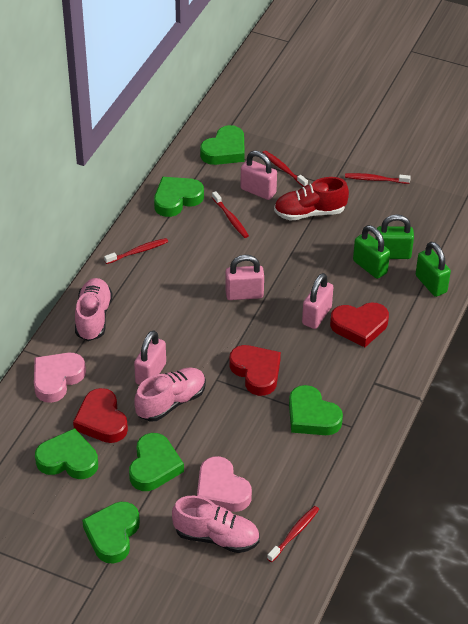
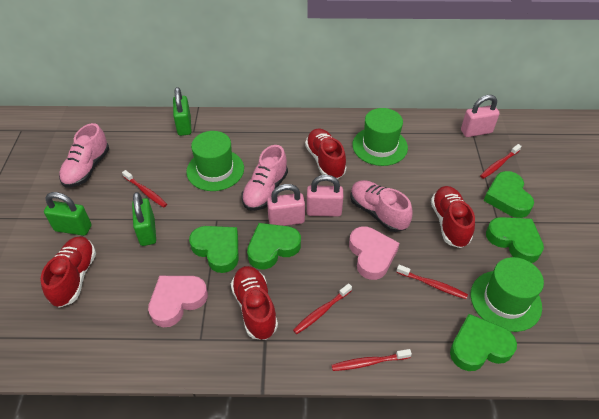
green hat: 0 -> 3
green heart: 6 -> 5
pink padlock: 4 -> 3
red heart: 3 -> 0
red shoe: 1 -> 4

